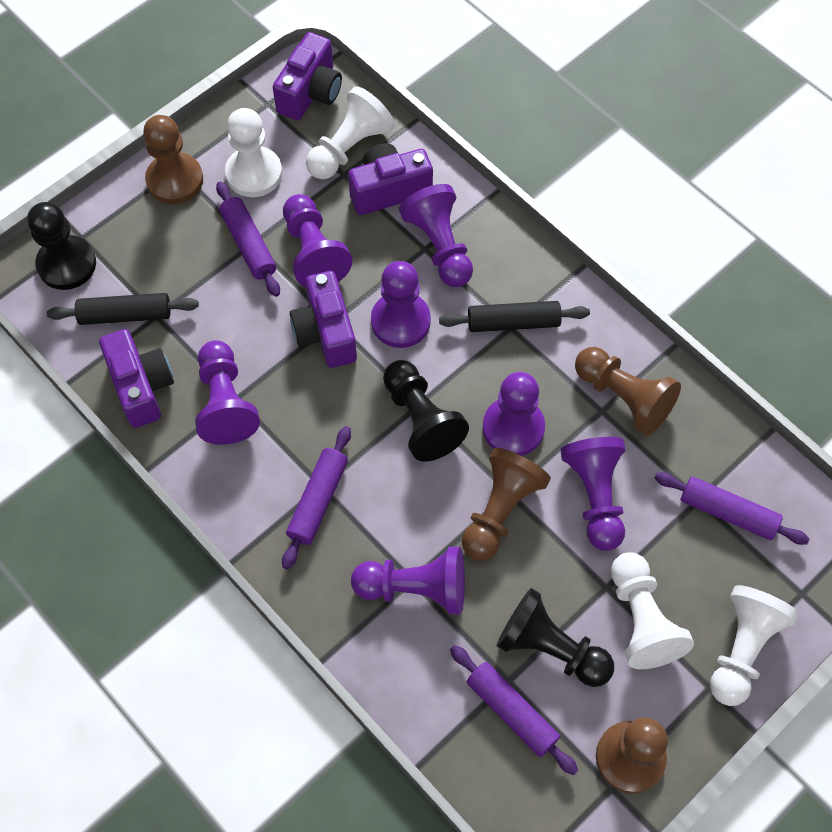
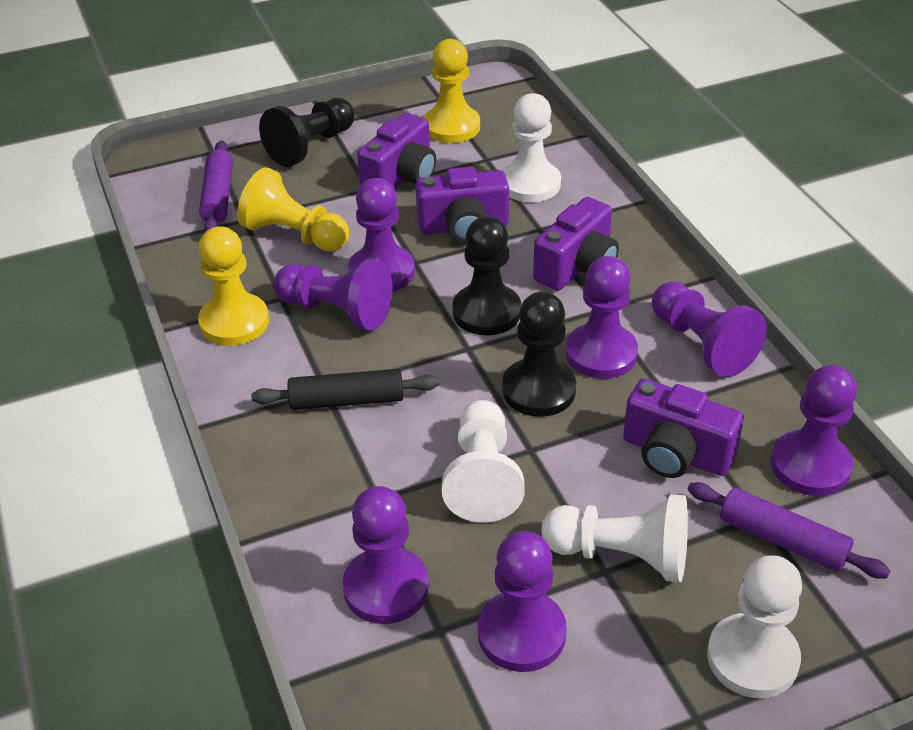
black rolling pin: 2 -> 1
brown pawn: 4 -> 0
purple rolling pin: 4 -> 2
yellow pawn: 0 -> 3

